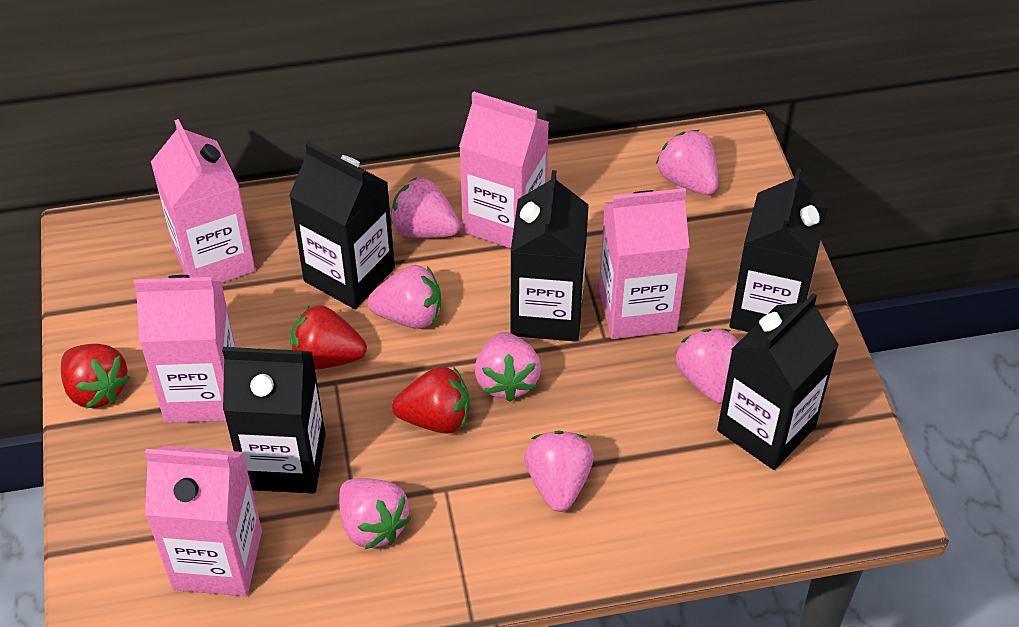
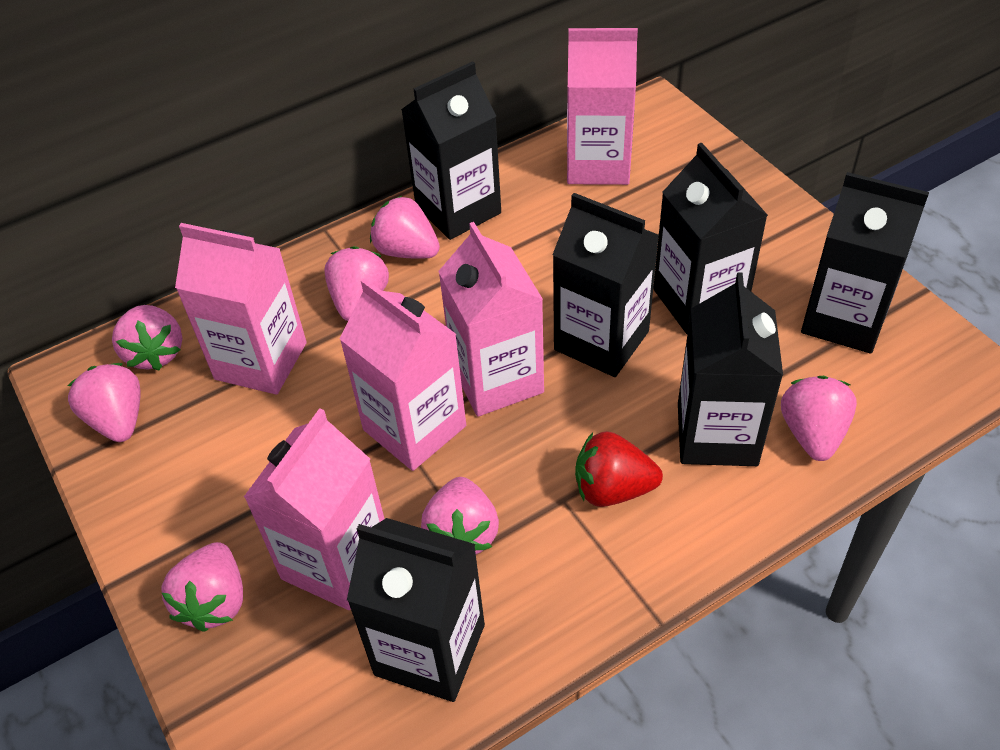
black carton: 5 -> 6
red strawberry: 3 -> 1

